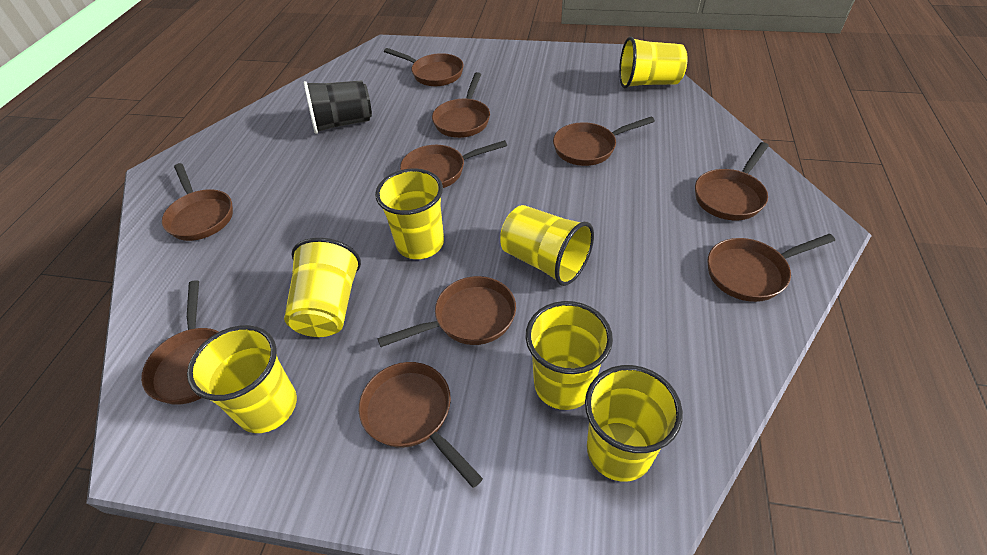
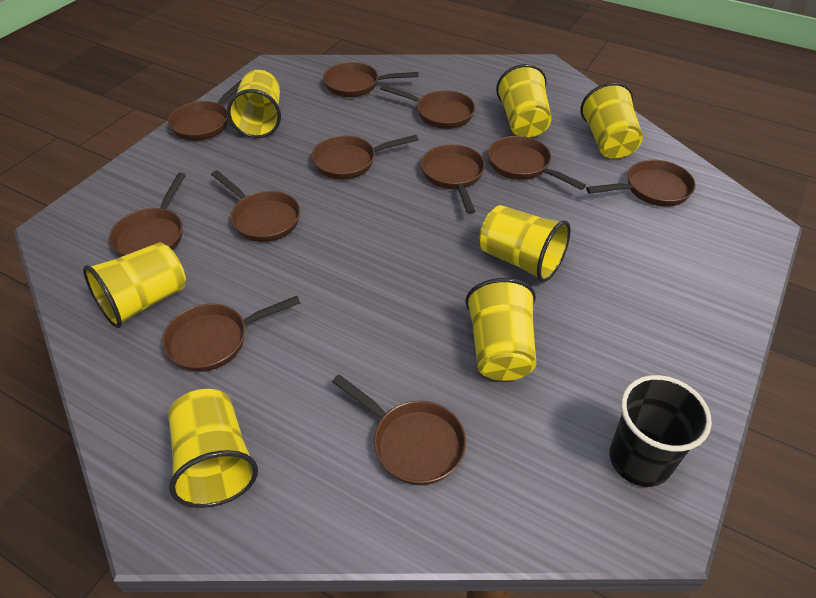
brown pan: 10 -> 11

